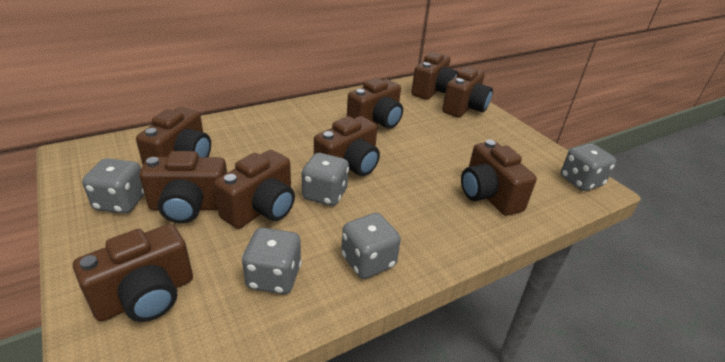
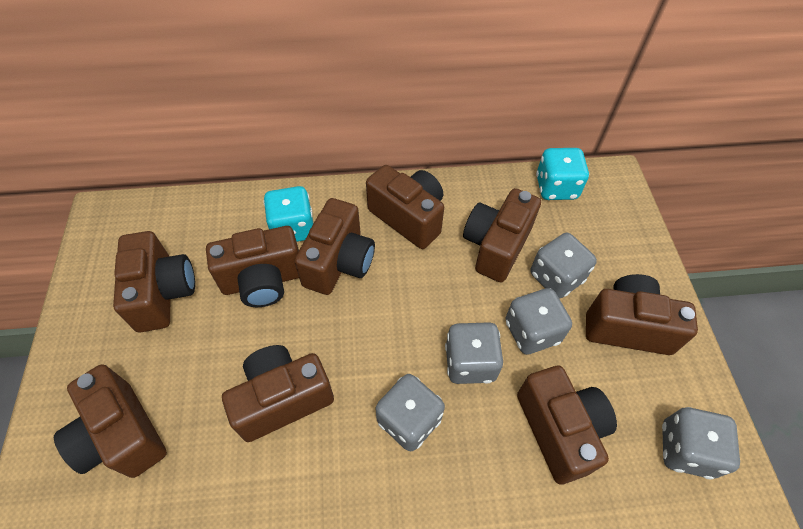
turquoise dice: 0 -> 2

